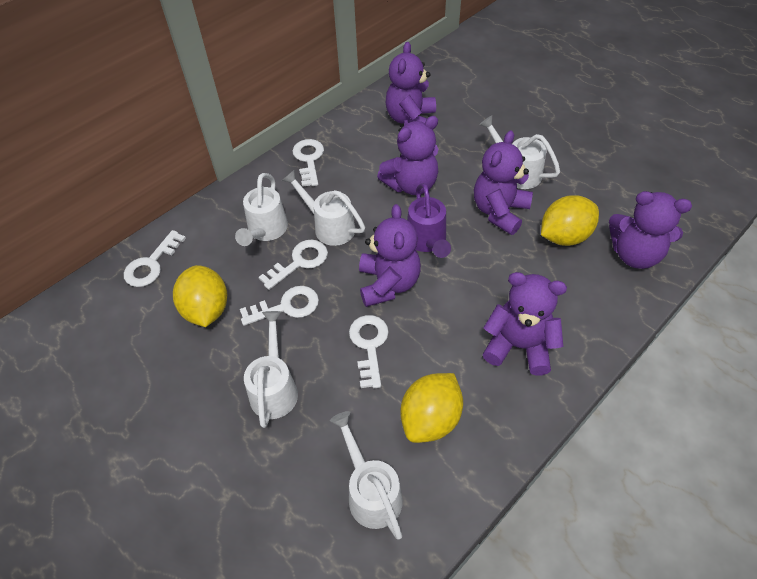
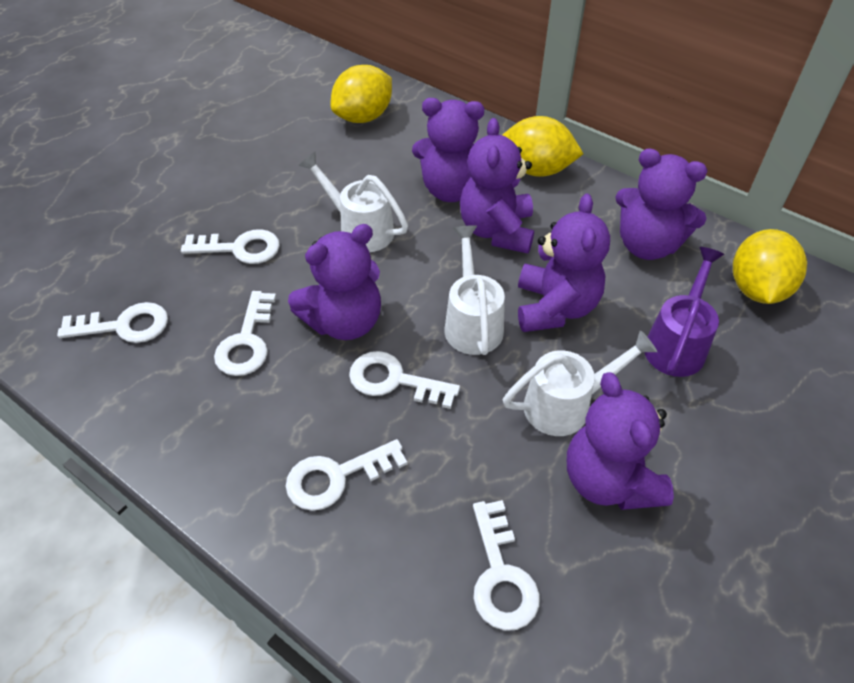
white key: 5 -> 6
white watering can: 5 -> 3

